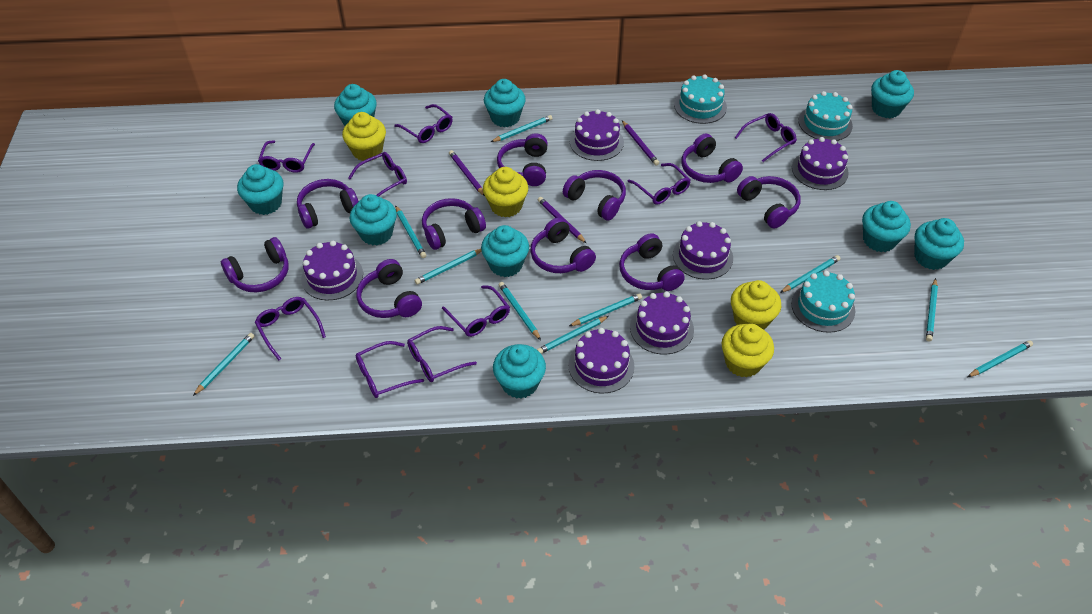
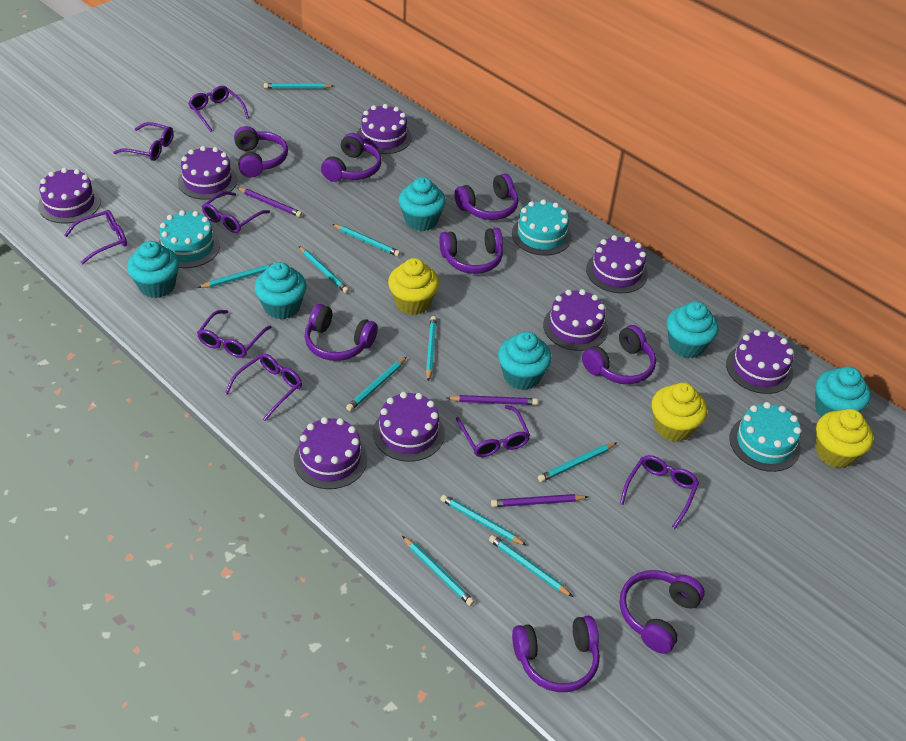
purple cake: 6 -> 8
purple glasses: 9 -> 8
purple headphones: 10 -> 8
turquoise cupcake: 9 -> 6
yellow cupcake: 4 -> 3

